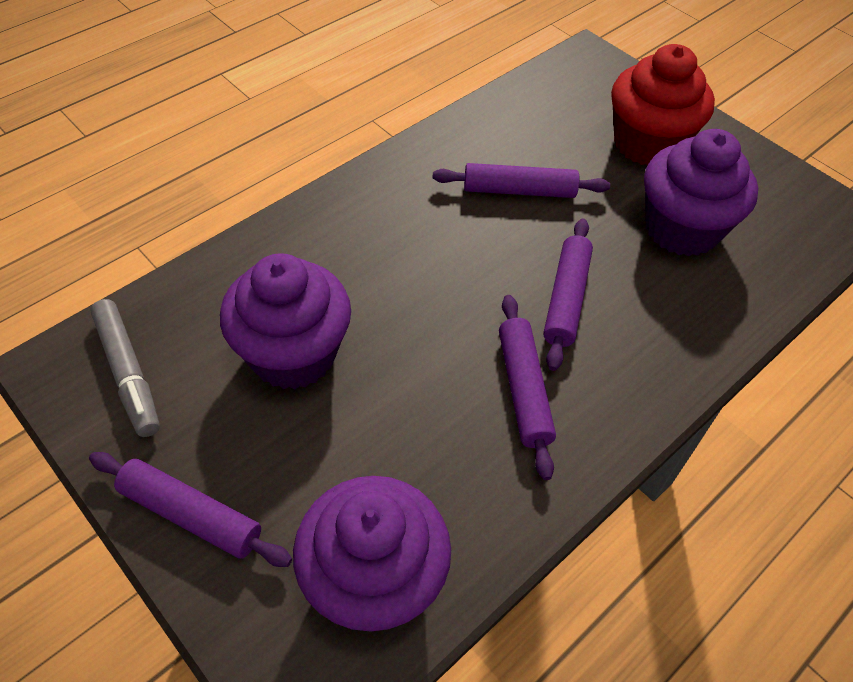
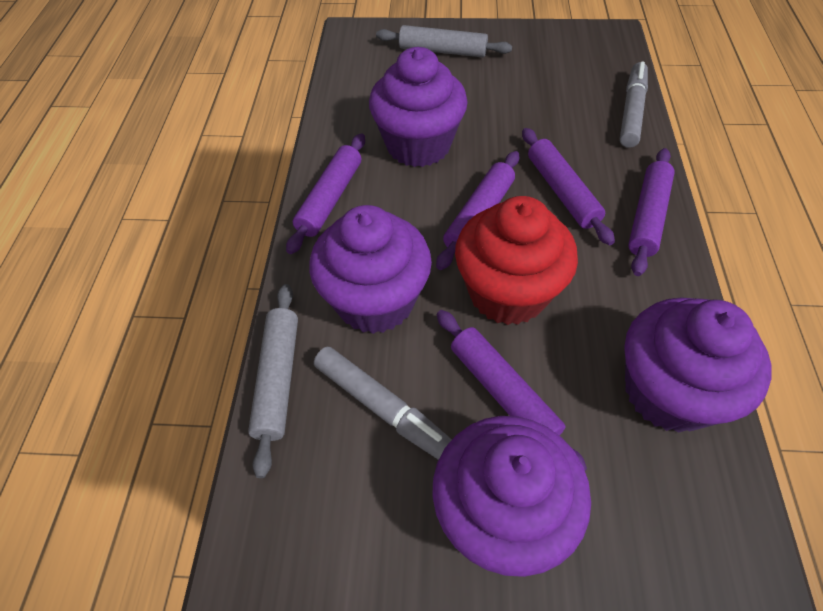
grey marker: 1 -> 2
grey rolling pin: 0 -> 2
purple cupcake: 3 -> 4
purple rolling pin: 4 -> 5

